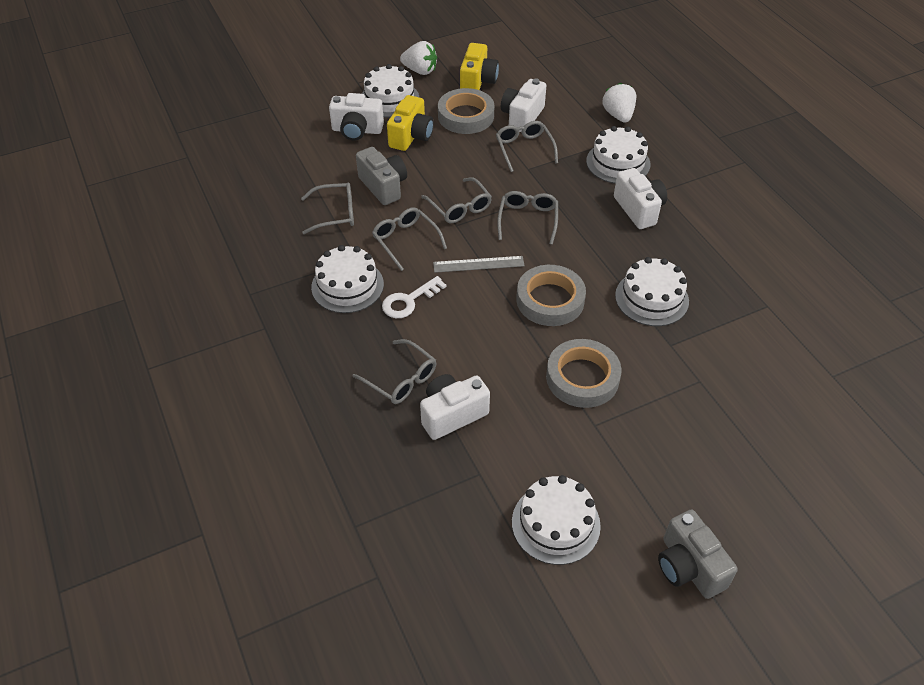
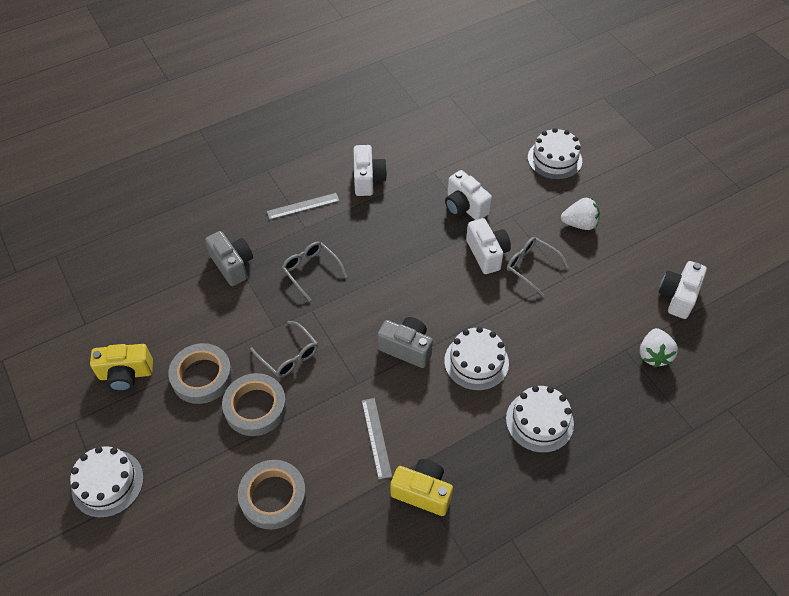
grey glasses: 6 -> 3
grey ruler: 1 -> 2
white cake: 5 -> 4
white key: 1 -> 0

